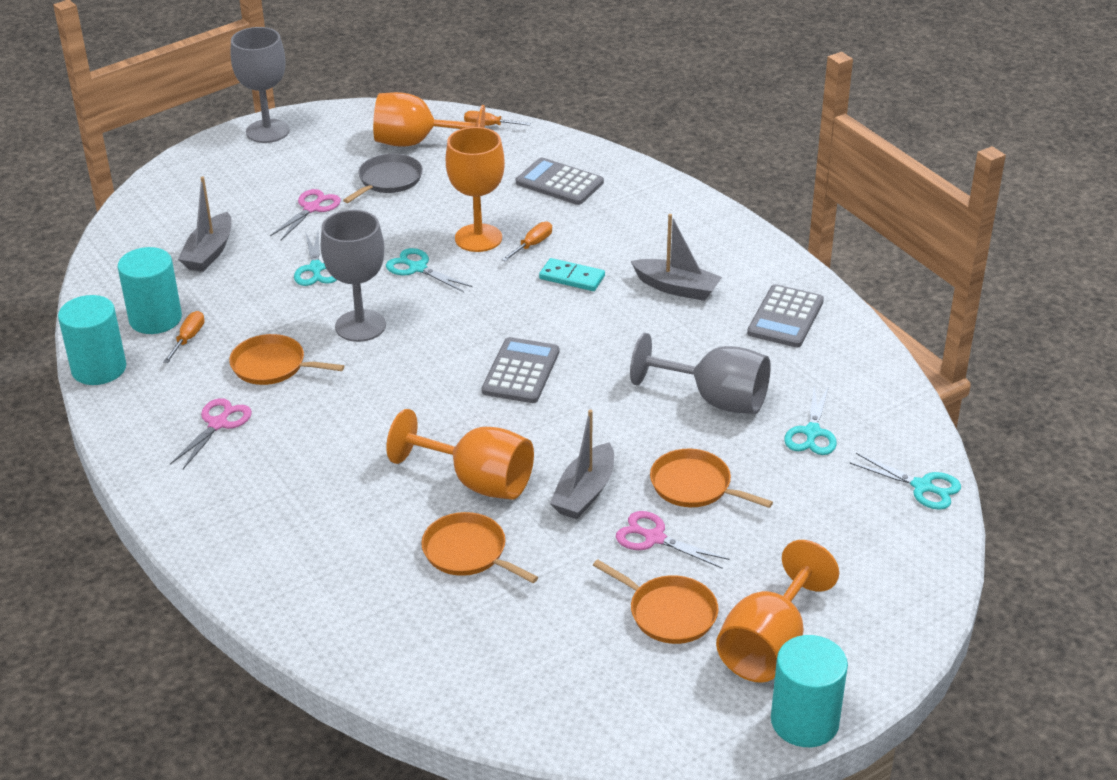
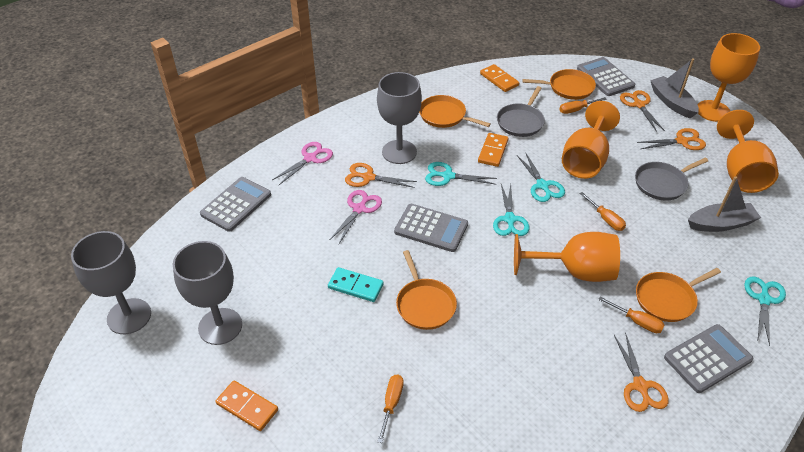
grey boat: 3 -> 2
grey calculator: 3 -> 4
grey pan: 1 -> 2
orange domino: 0 -> 3
orange scissors: 0 -> 4
orange screwdriver: 3 -> 4
pink scissors: 3 -> 2
turquoise cylinder: 3 -> 0

